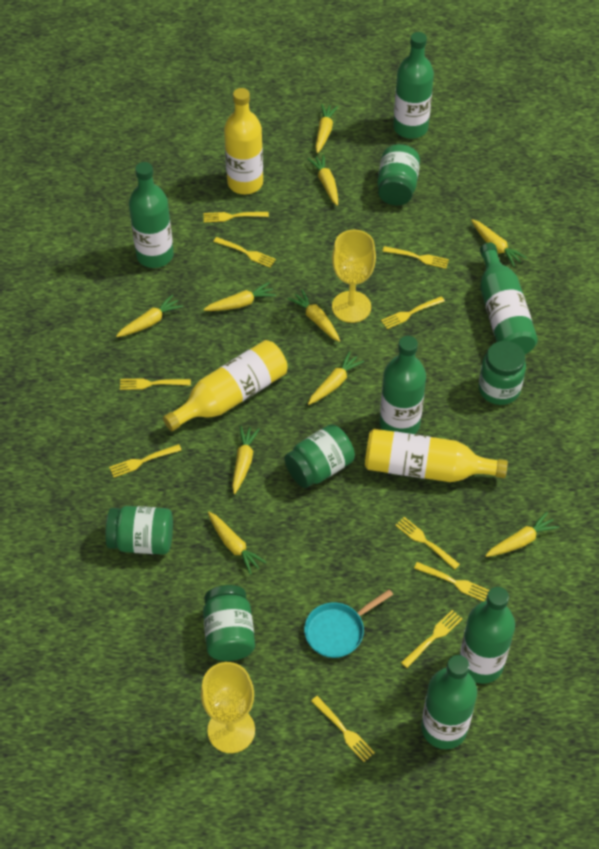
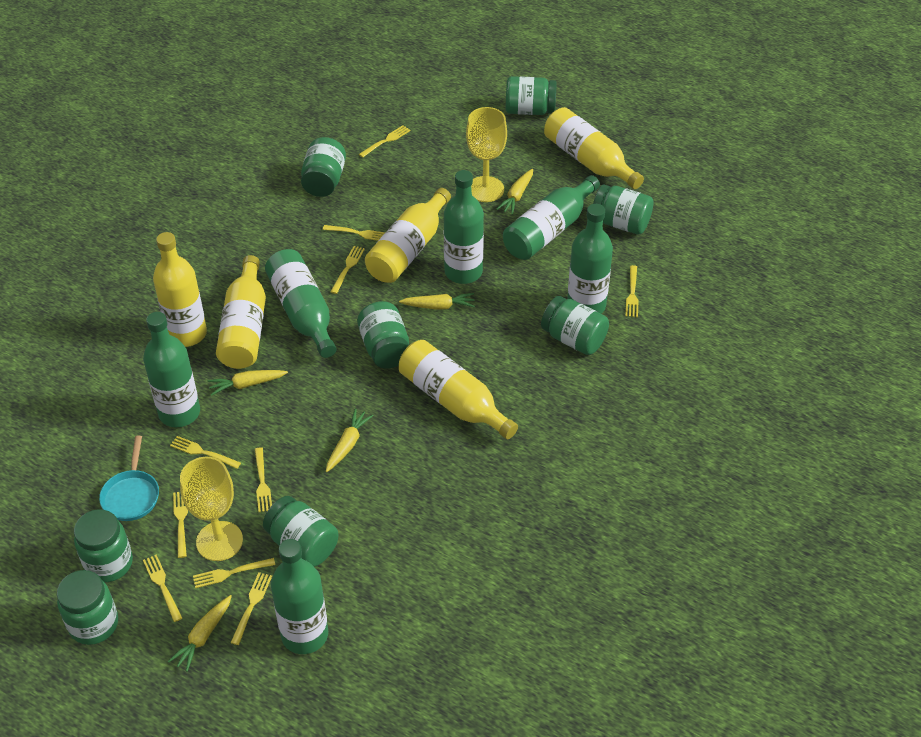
green jar: 5 -> 8
yellow bottle: 3 -> 5
yellow carrot: 10 -> 5

